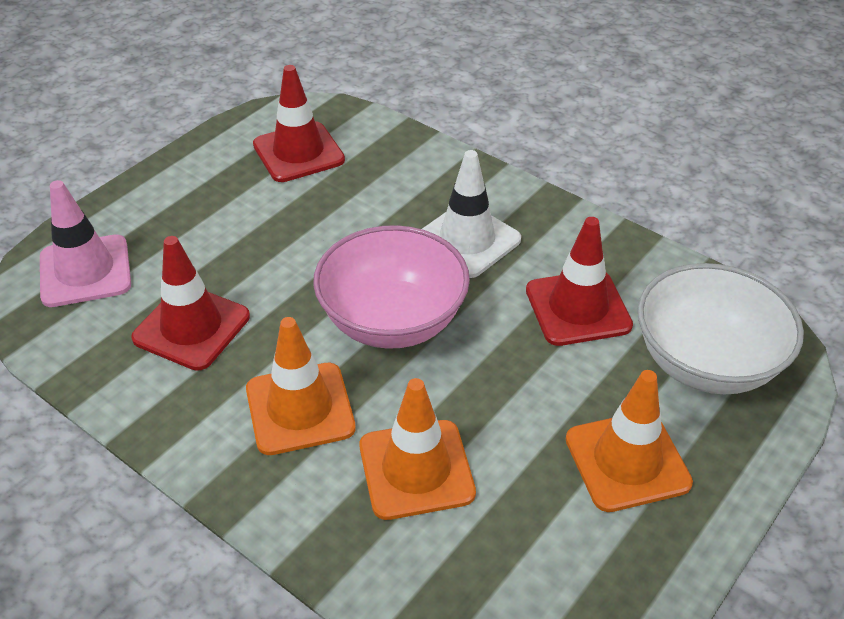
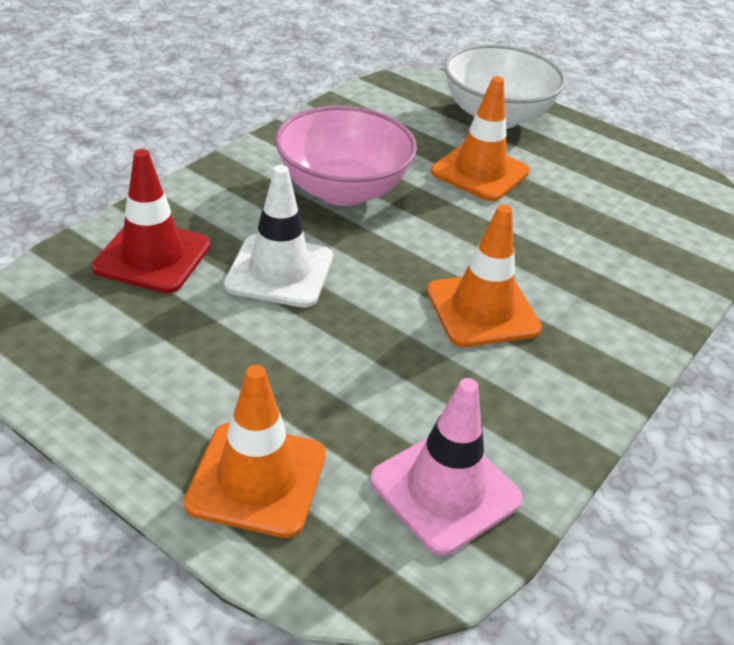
red traffic cone: 3 -> 1

